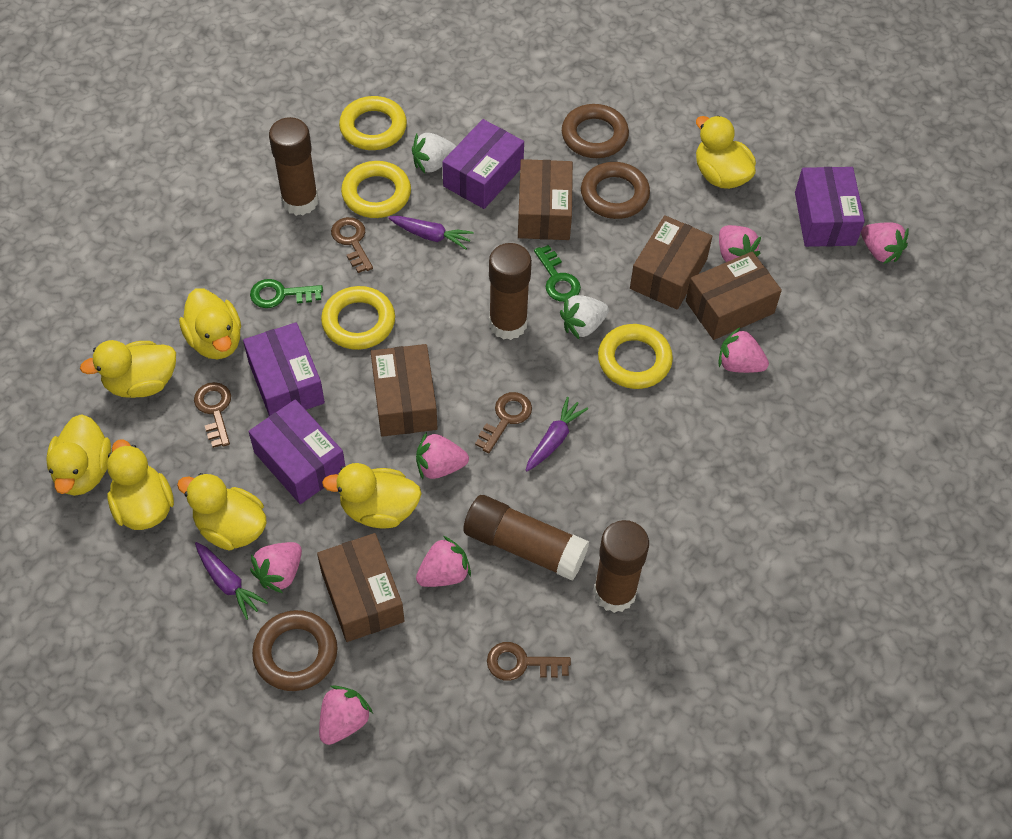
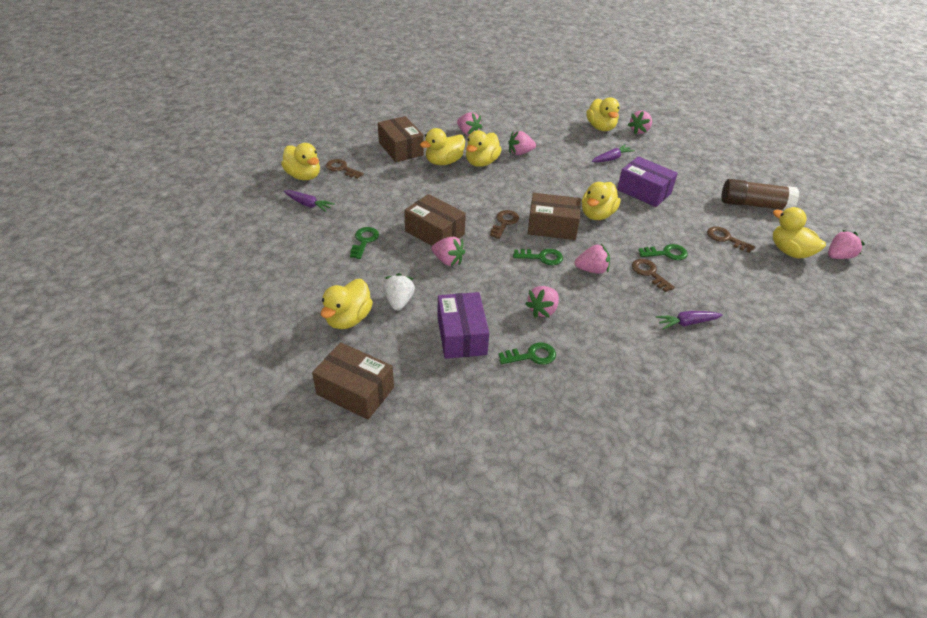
brown box: 5 -> 4
brown glue stick: 4 -> 1
brown ring: 3 -> 0
green key: 2 -> 4
purple box: 4 -> 2
white strawberry: 2 -> 1
yellow ring: 4 -> 0

